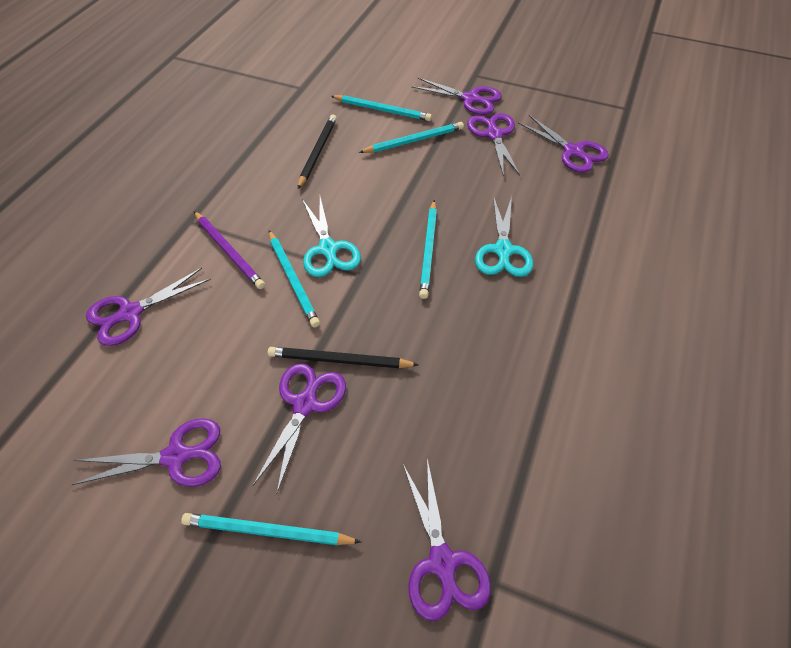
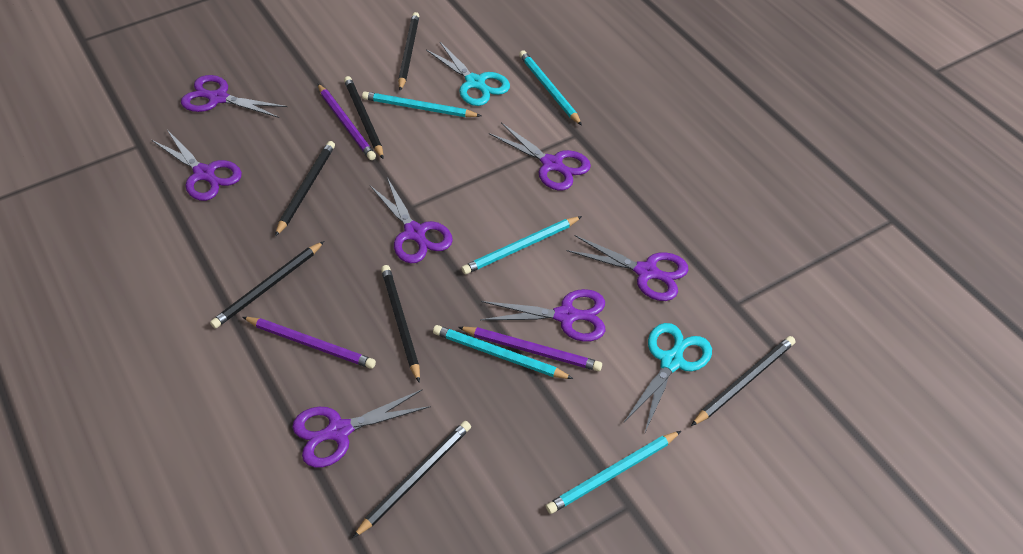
black pencil: 2 -> 7
purple pencil: 1 -> 3

